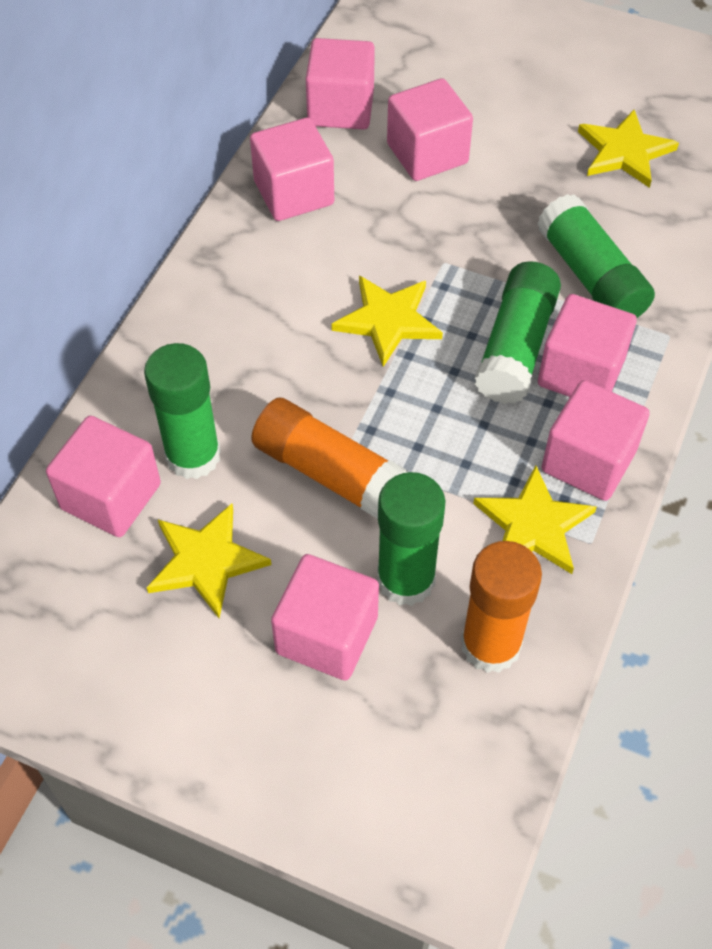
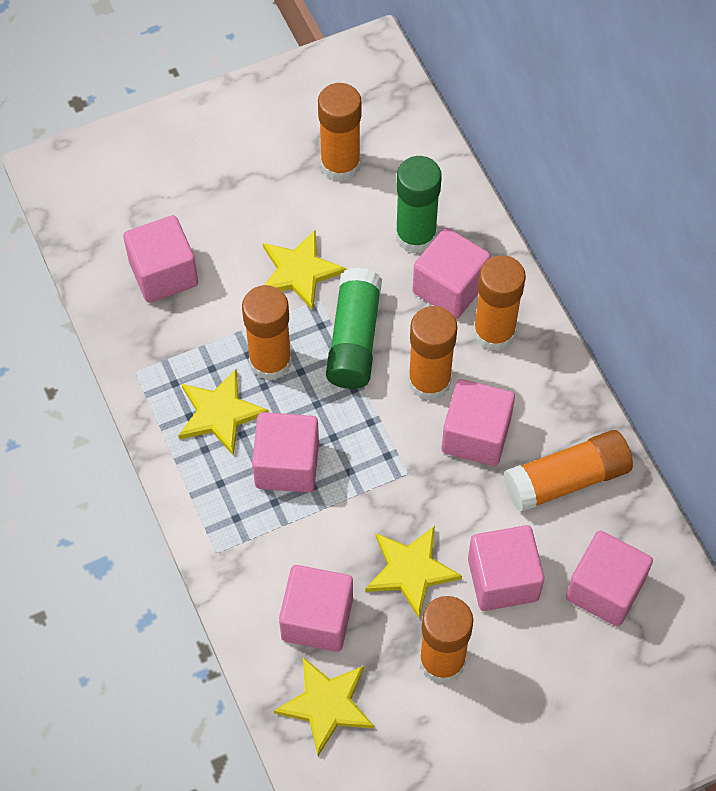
green glue stick: 4 -> 2
orange glue stick: 2 -> 6

